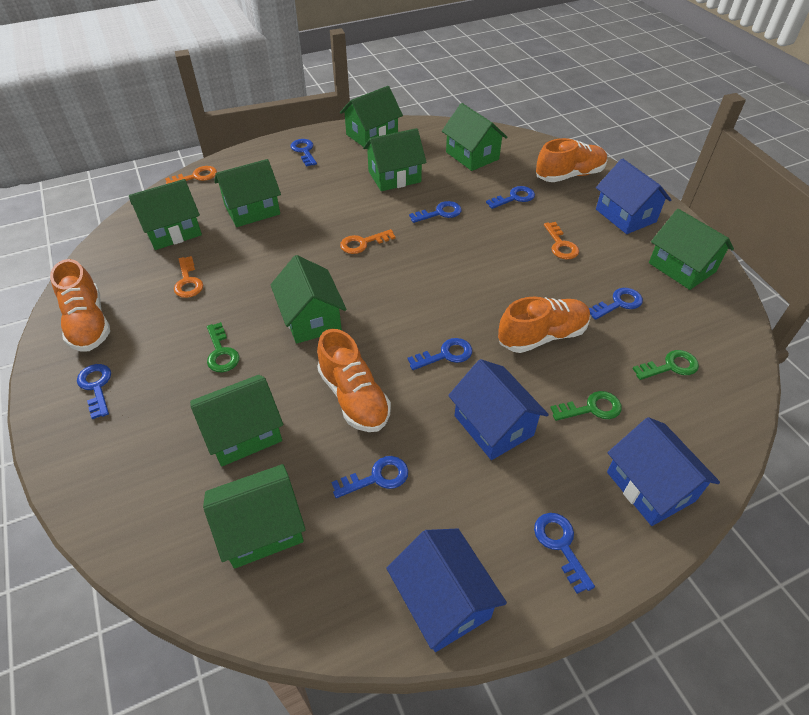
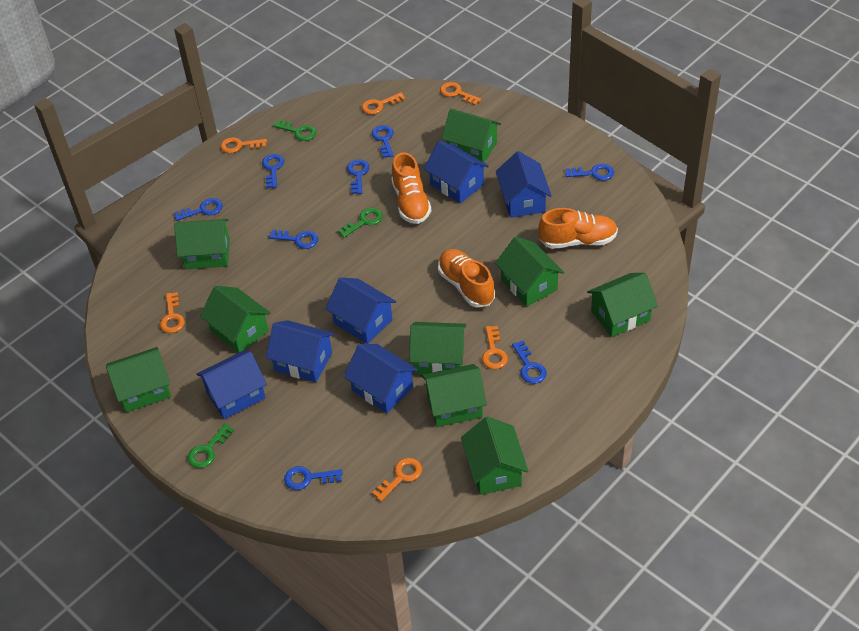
blue house: 4 -> 6
orange key: 4 -> 6
orange shoe: 4 -> 3

